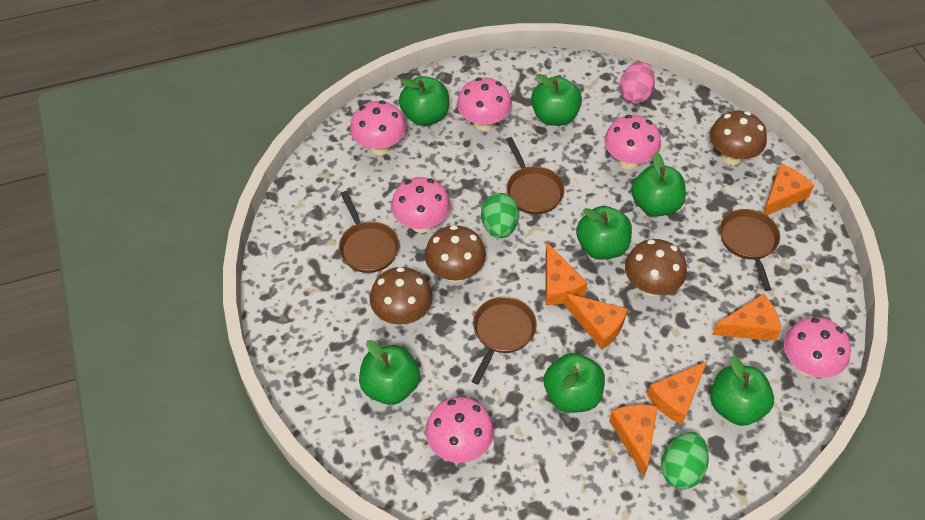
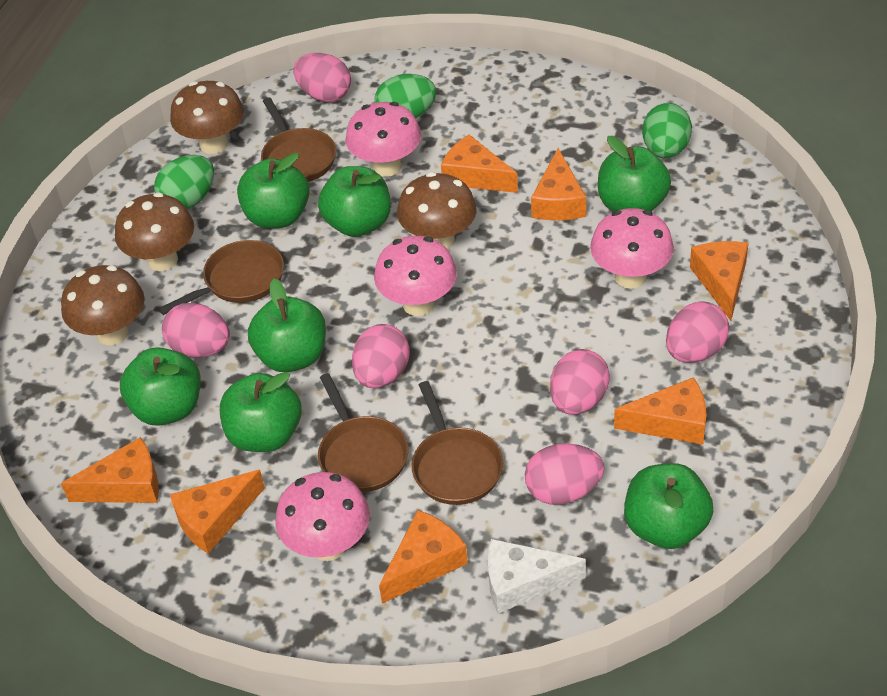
green egg: 2 -> 3
orange cheese: 6 -> 7
pink egg: 1 -> 6
pink mushroom: 6 -> 4
white cheese: 0 -> 1

